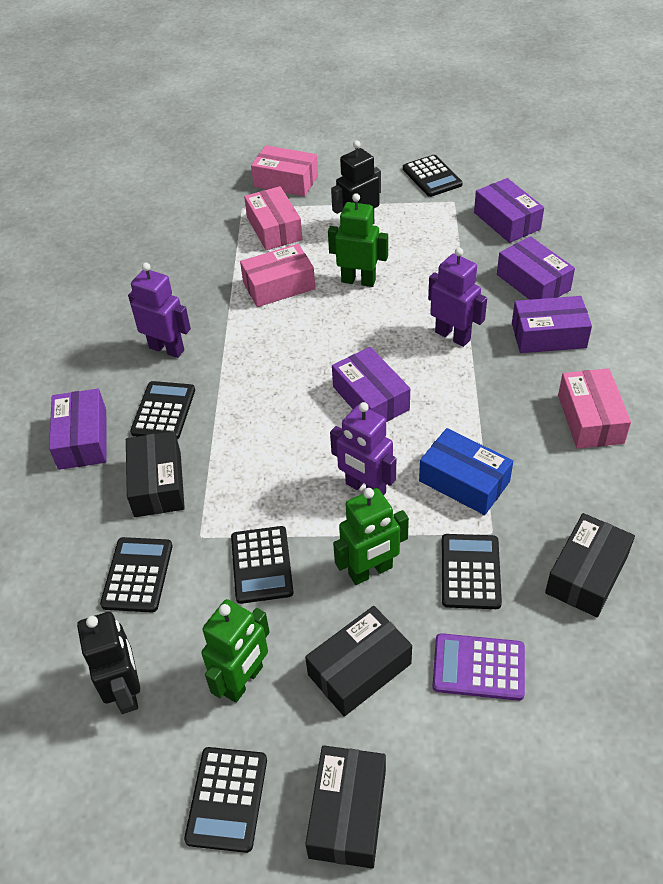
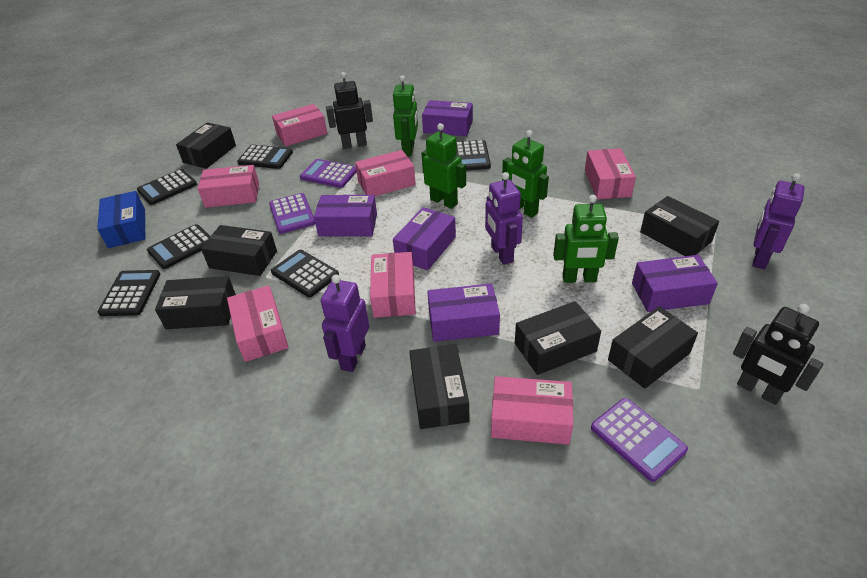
black box: 4 -> 7
green robot: 3 -> 4
pink box: 4 -> 7
purple calculator: 1 -> 3

